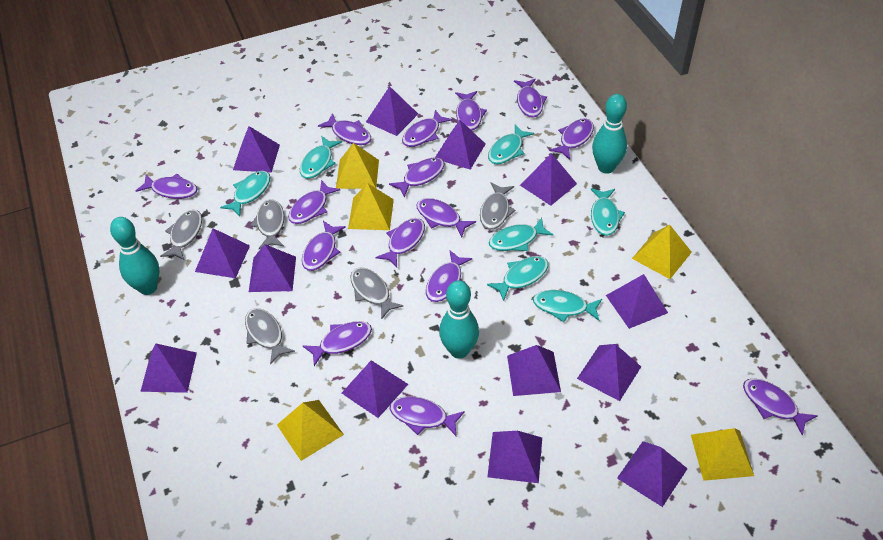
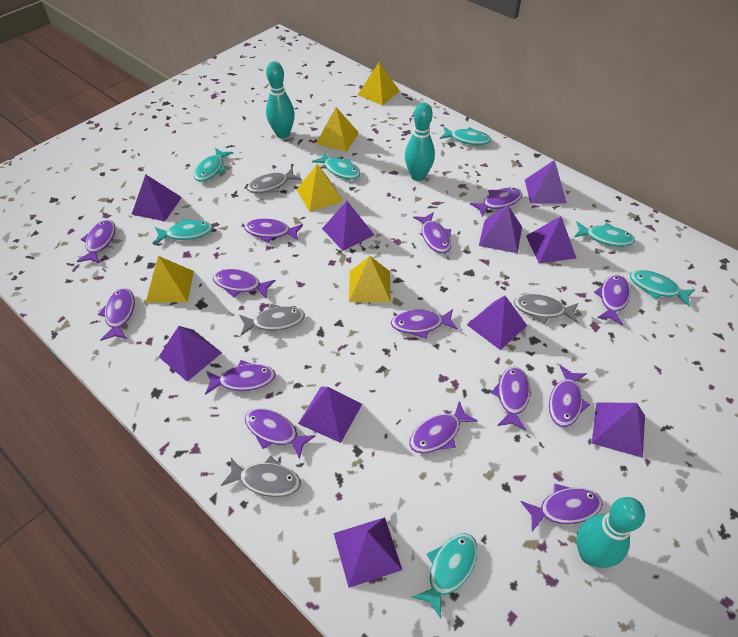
grey fish: 5 -> 4
purple fish: 15 -> 14
purple pyramid: 13 -> 10

